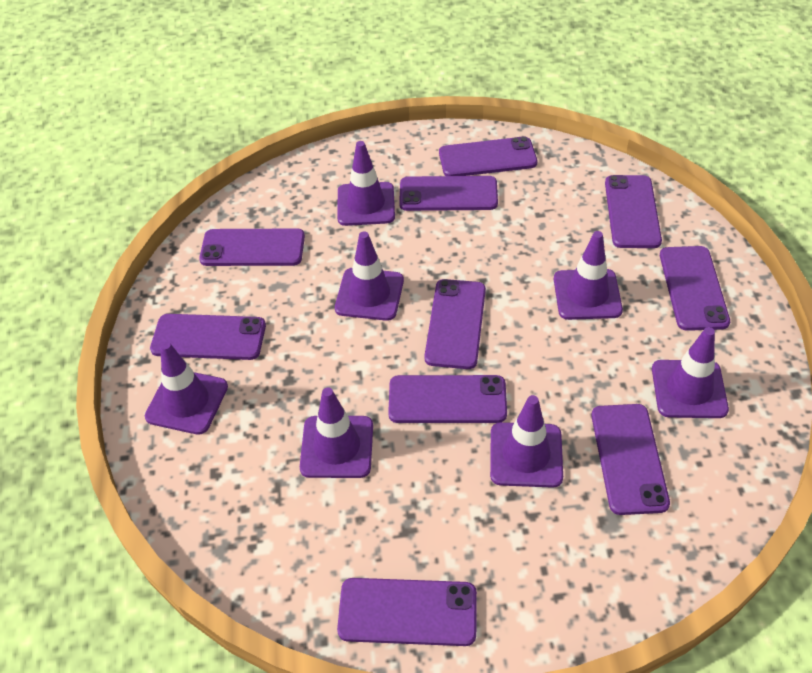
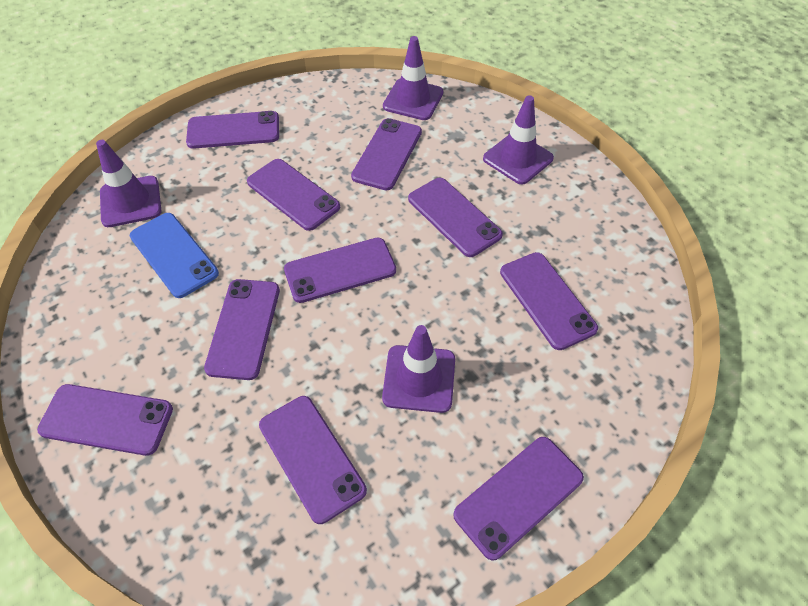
blue phone: 0 -> 1
purple traffic cone: 7 -> 4

